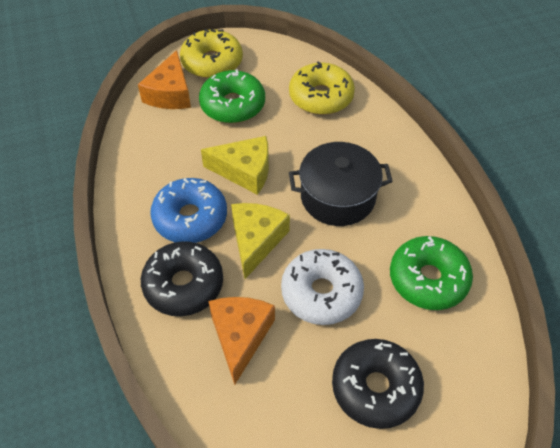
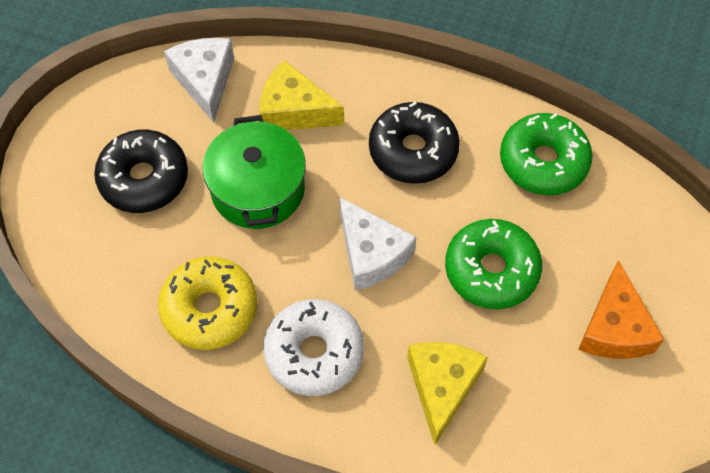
black pot: 1 -> 0
blue donut: 1 -> 0
green pot: 0 -> 1
orange cheese: 2 -> 1
white cheese: 0 -> 2
yellow donut: 2 -> 1

